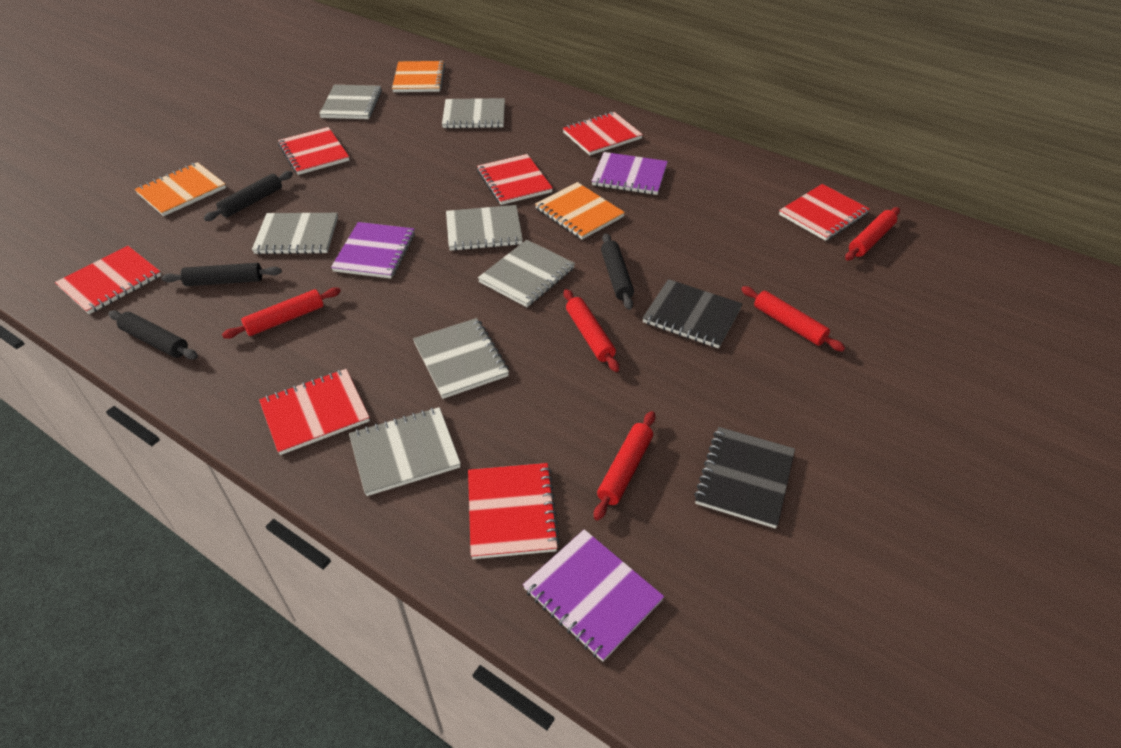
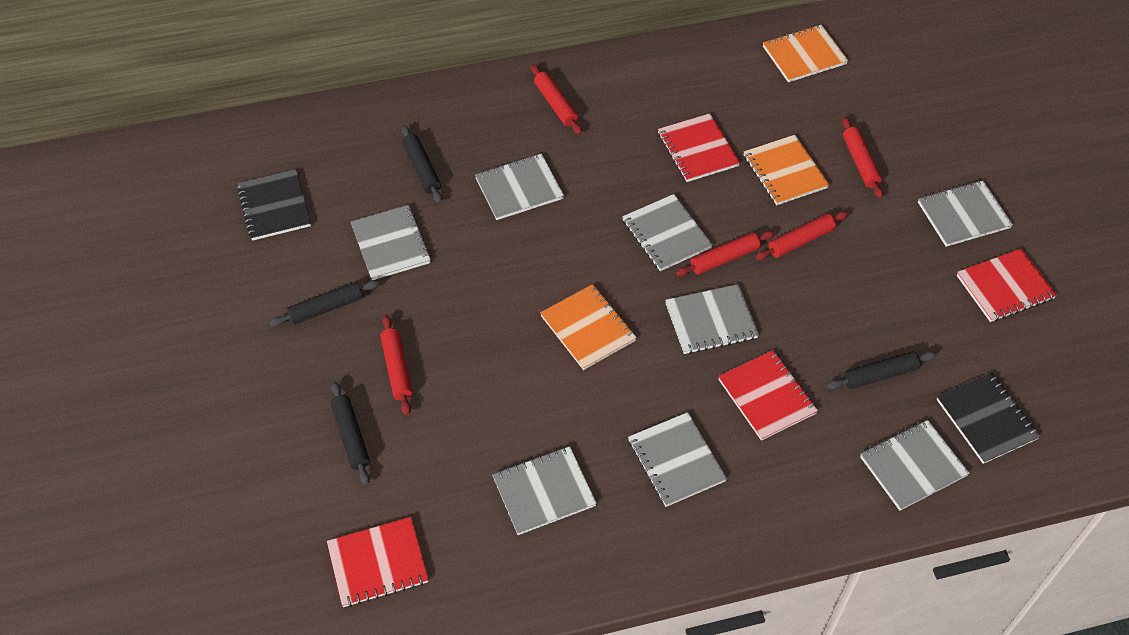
grey notebook: 7 -> 8
purple notebook: 3 -> 0
red notebook: 7 -> 4

